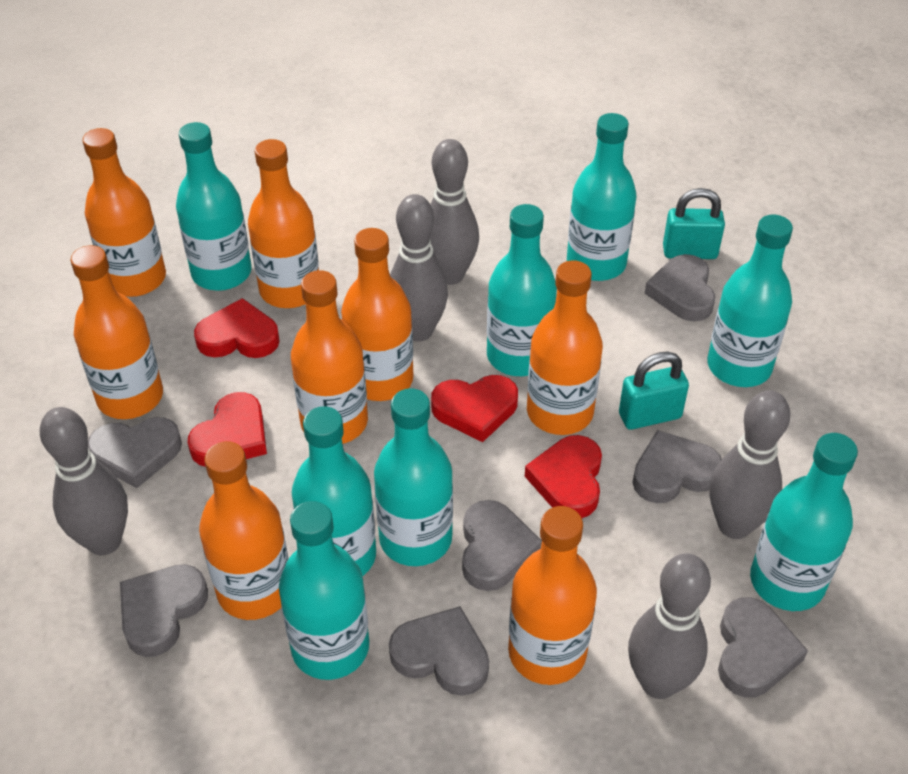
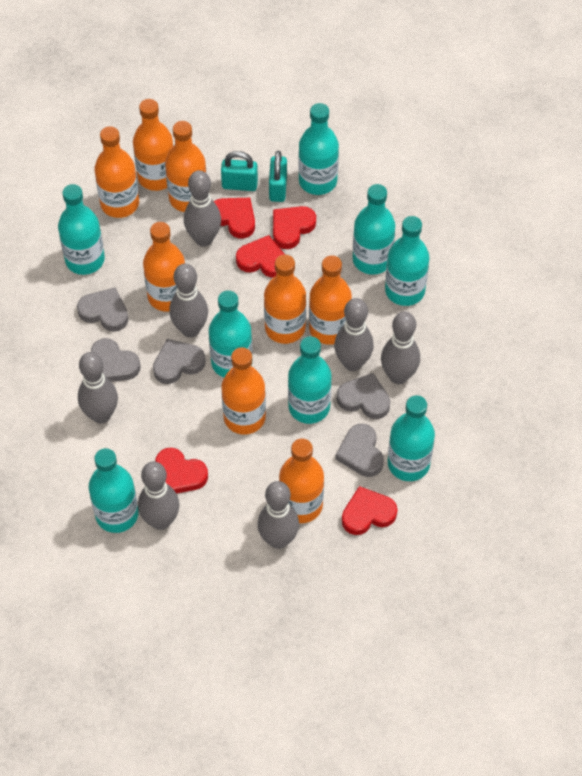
grey bowling pin: 5 -> 7
grey heart: 7 -> 5
red heart: 4 -> 5

